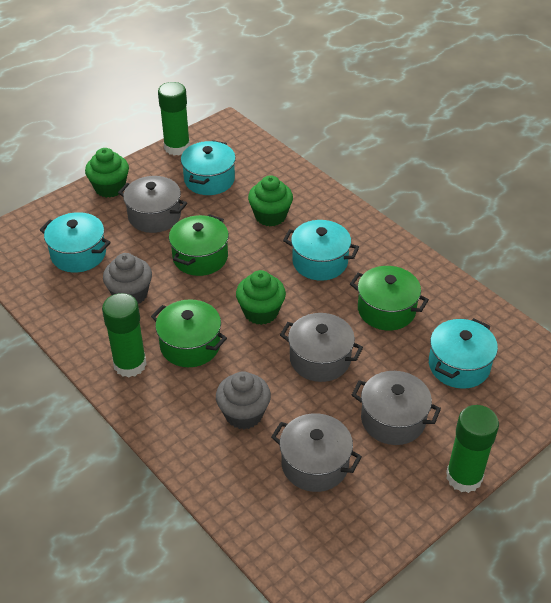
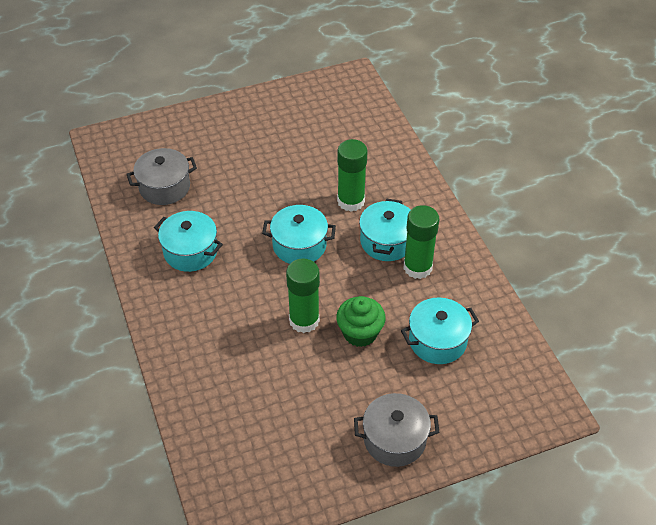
green cupcake: 3 -> 1
green pot: 3 -> 0
grey cupcake: 2 -> 0
grey pot: 4 -> 2

